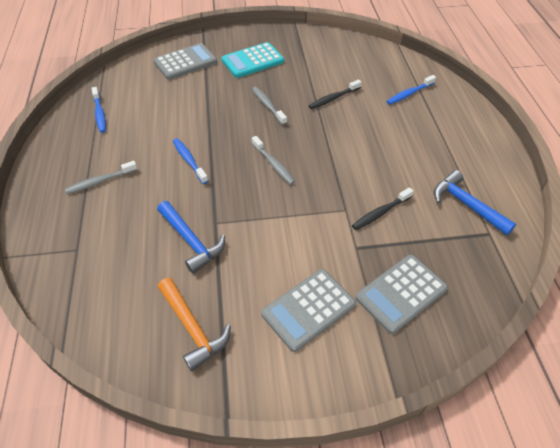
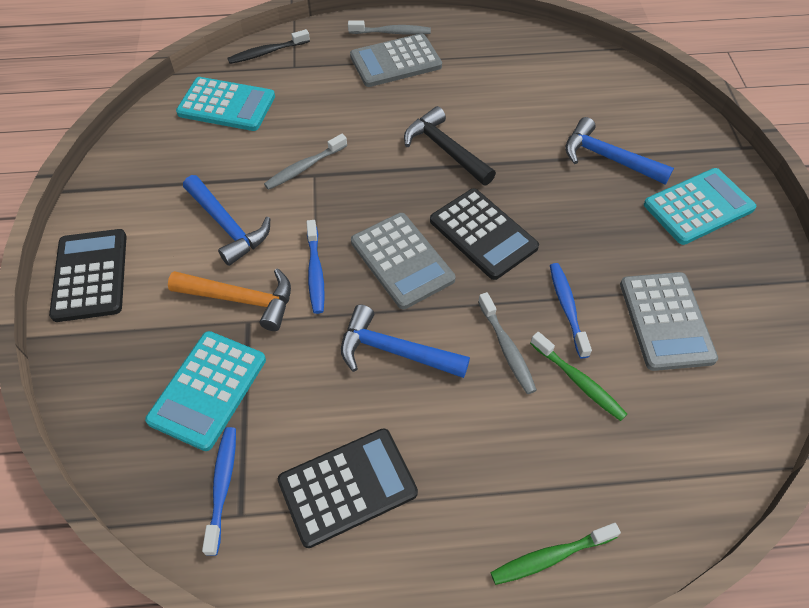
black calculator: 0 -> 3
black hammer: 0 -> 1
black toothbrush: 2 -> 1
blue hammer: 2 -> 3
green toothbrush: 0 -> 2
turquoise calculator: 1 -> 3

